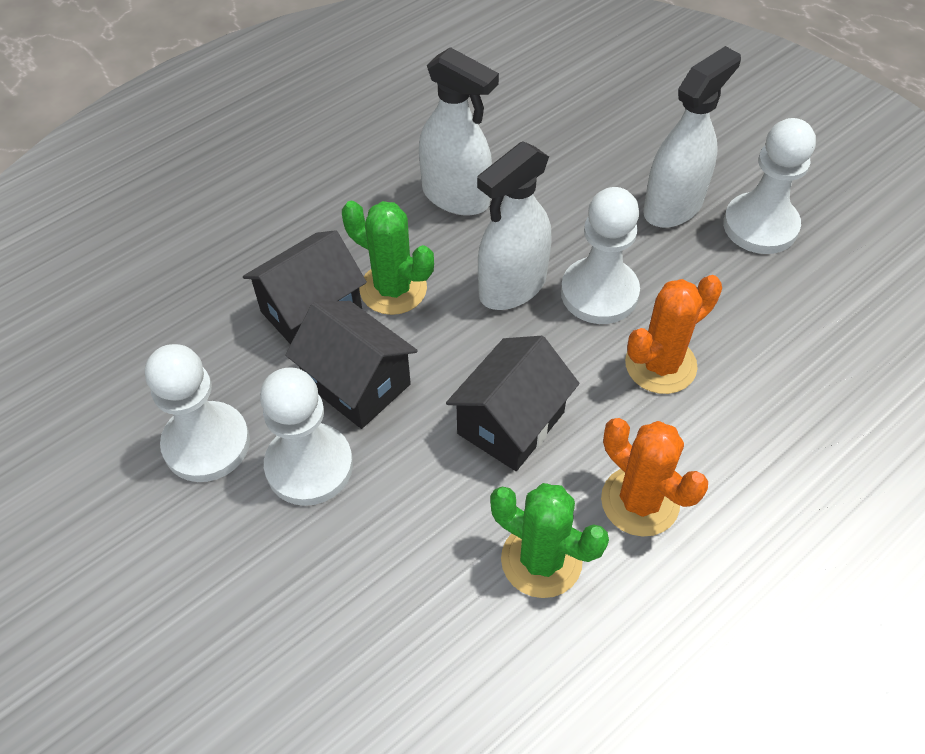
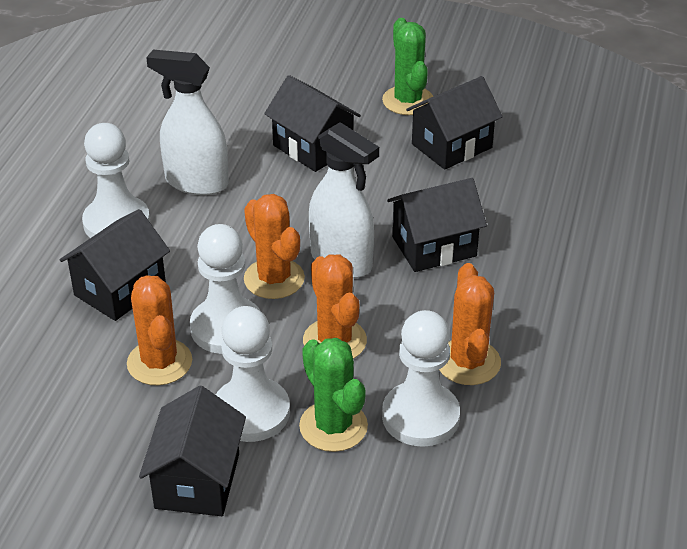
black house: 3 -> 5
orange cactus: 2 -> 4
white spray bottle: 3 -> 2

